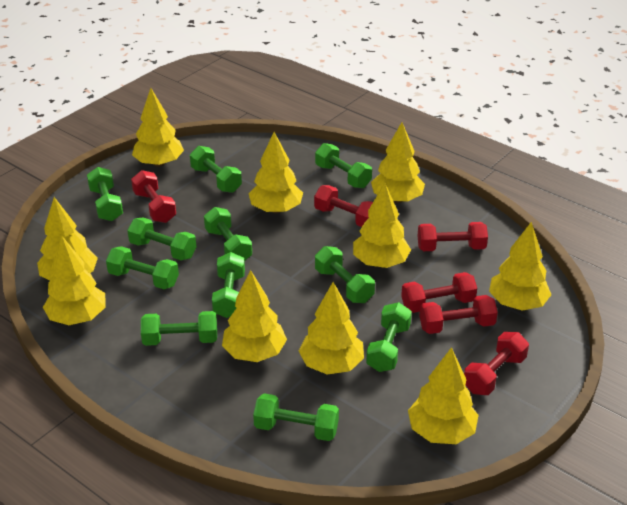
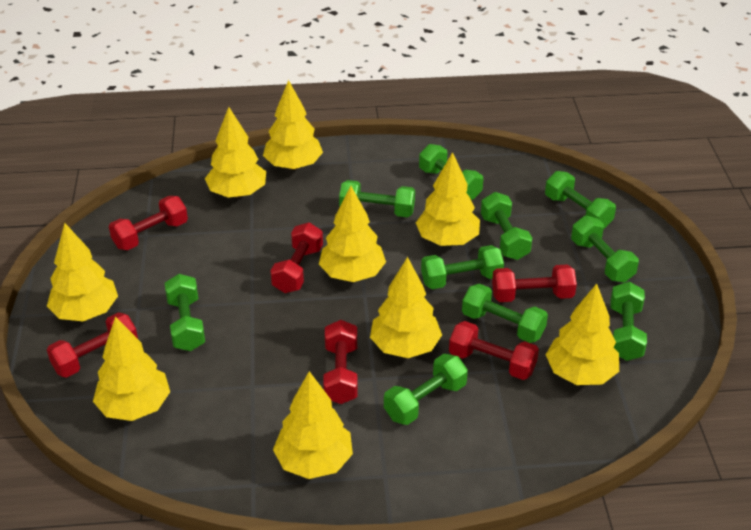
green dumbbell: 11 -> 10
yellow tree: 10 -> 9

